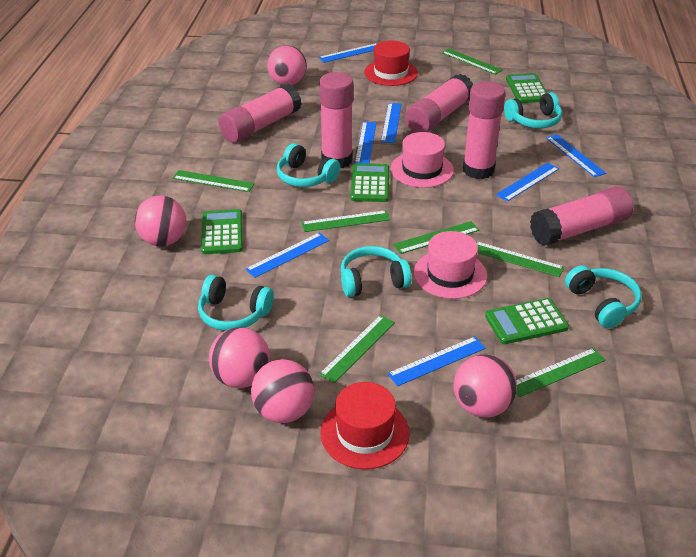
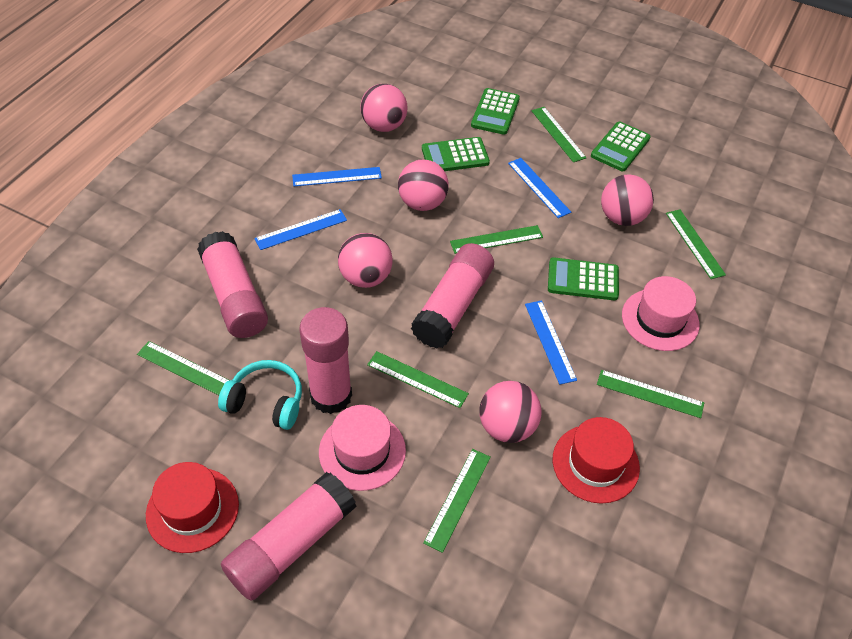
blue ruler: 7 -> 4
pink glue stick: 5 -> 4
turquoise headphones: 5 -> 1

